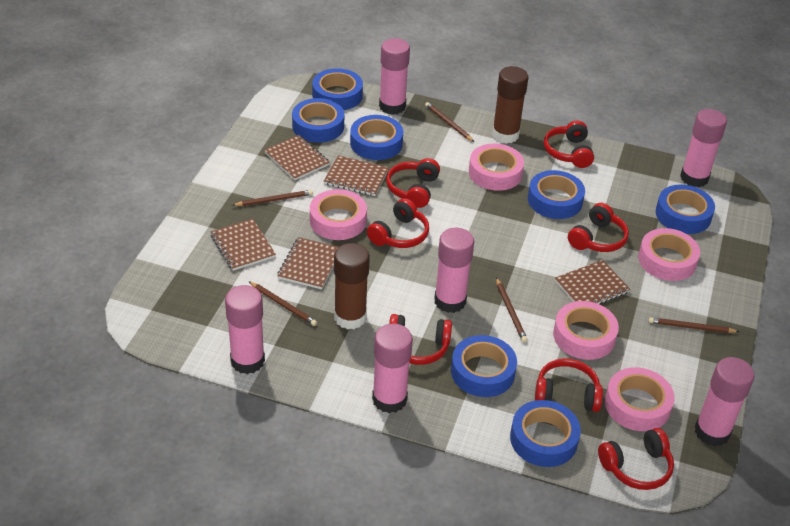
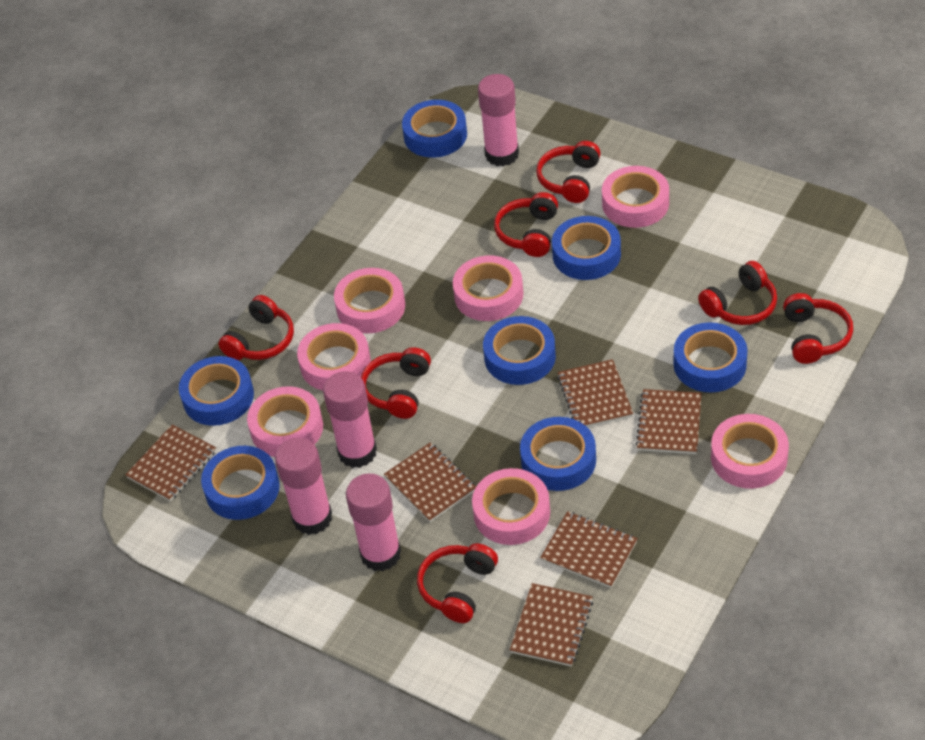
brown glue stick: 2 -> 0
brown notebook: 5 -> 6
brown pencil: 5 -> 0
pink glue stick: 6 -> 4
pink tape: 5 -> 7

